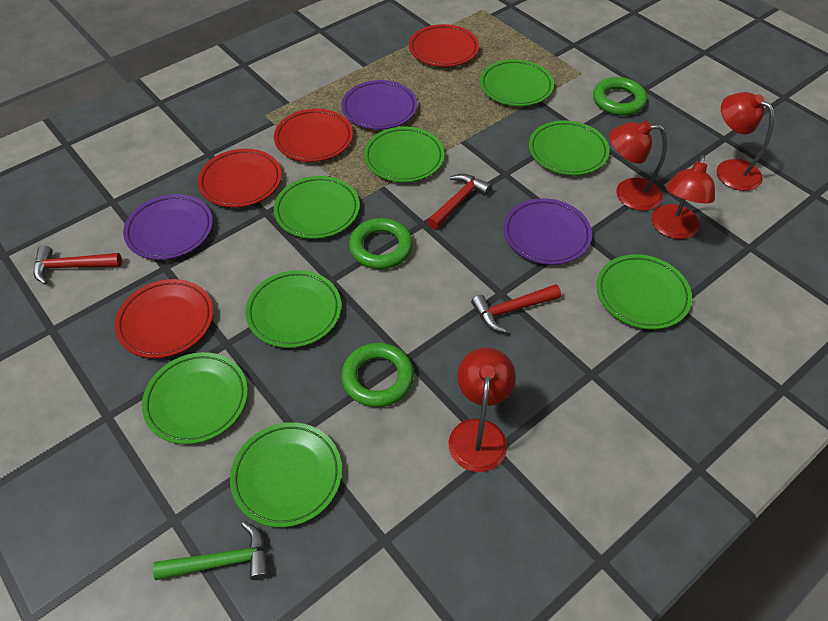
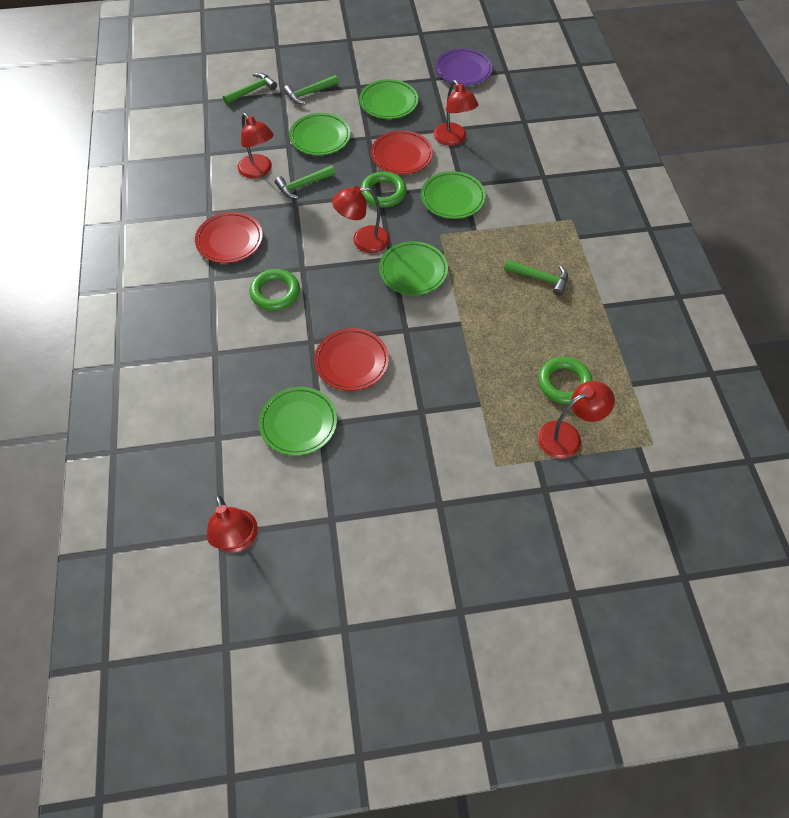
green hammer: 1 -> 4
green plate: 8 -> 5
purple plate: 3 -> 1
red hammer: 3 -> 0
red lamp: 4 -> 5
red plate: 4 -> 3

